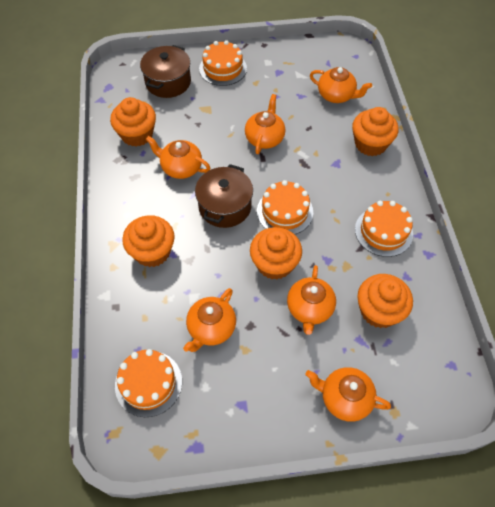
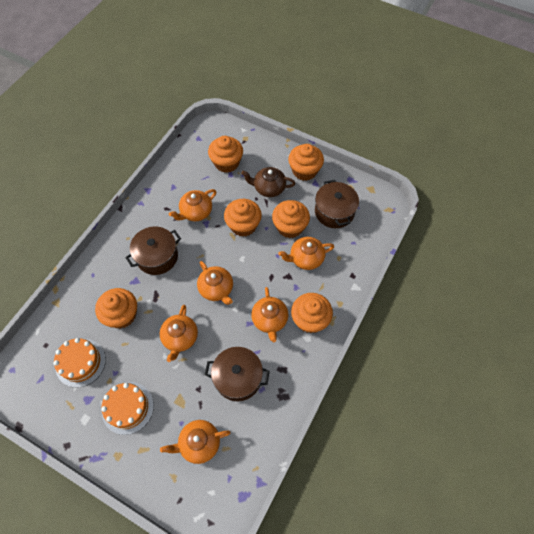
brown pot: 2 -> 3
brown teapot: 0 -> 1
orange cake: 4 -> 2
orange cupcake: 5 -> 6

